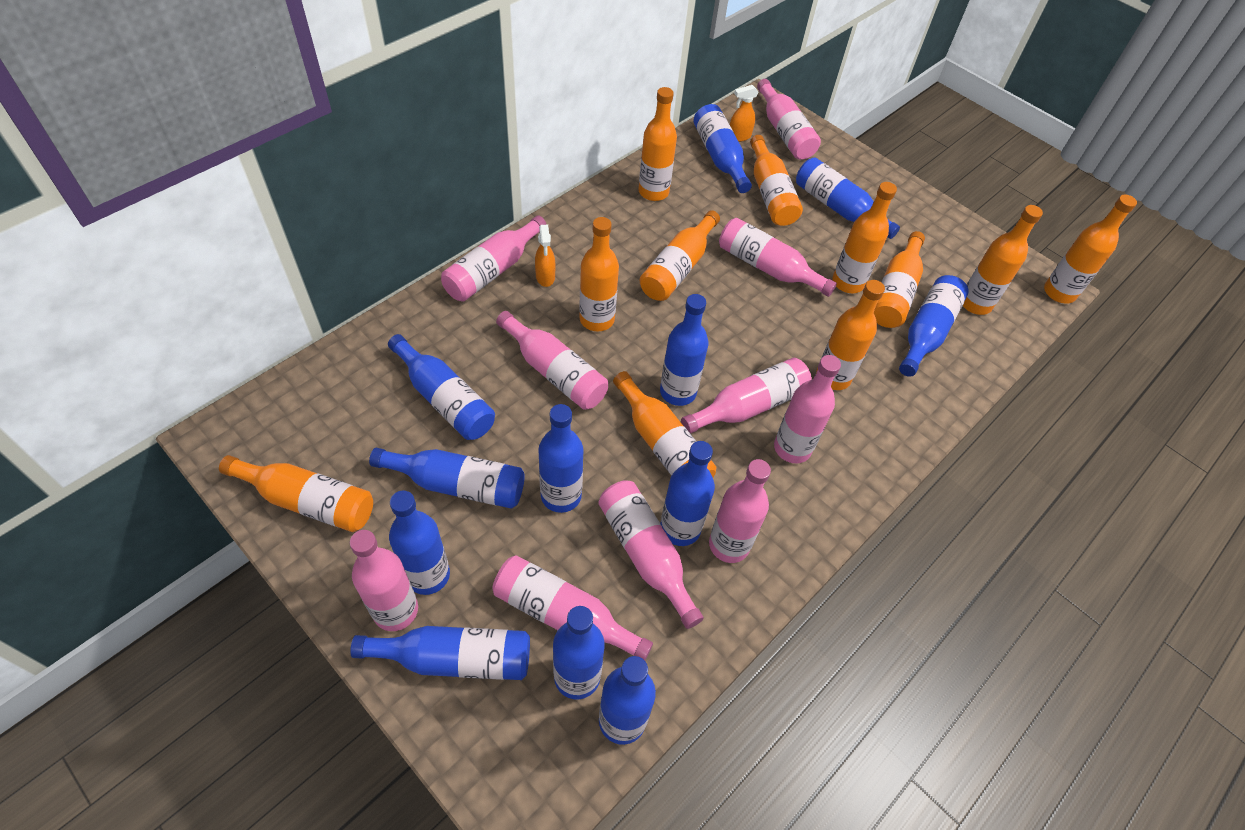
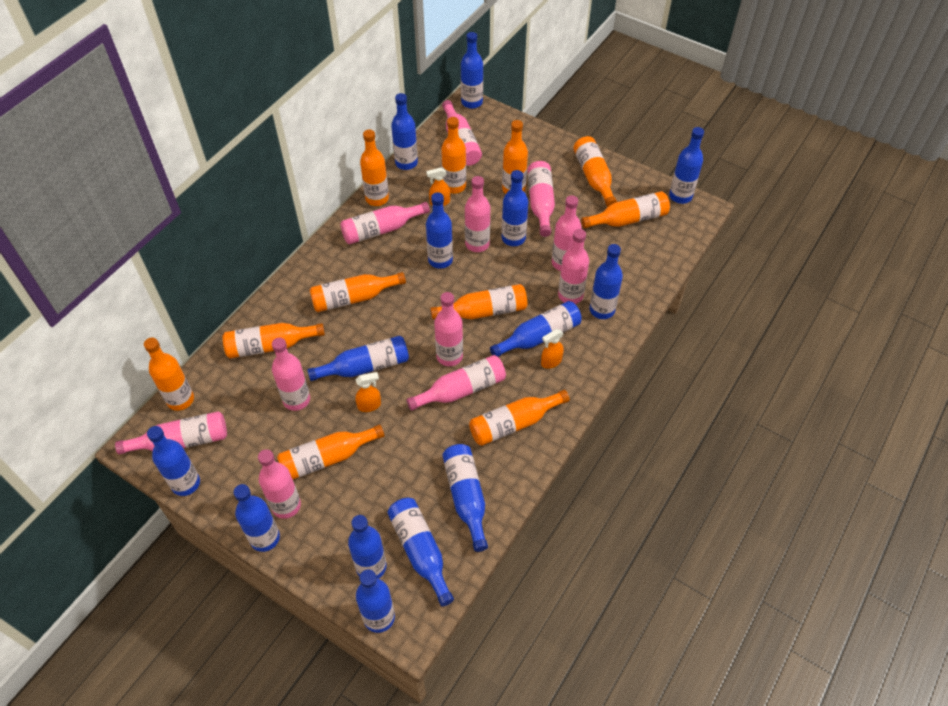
blue bottle: 12 -> 14
orange spray bottle: 2 -> 3
pink bottle: 10 -> 11

